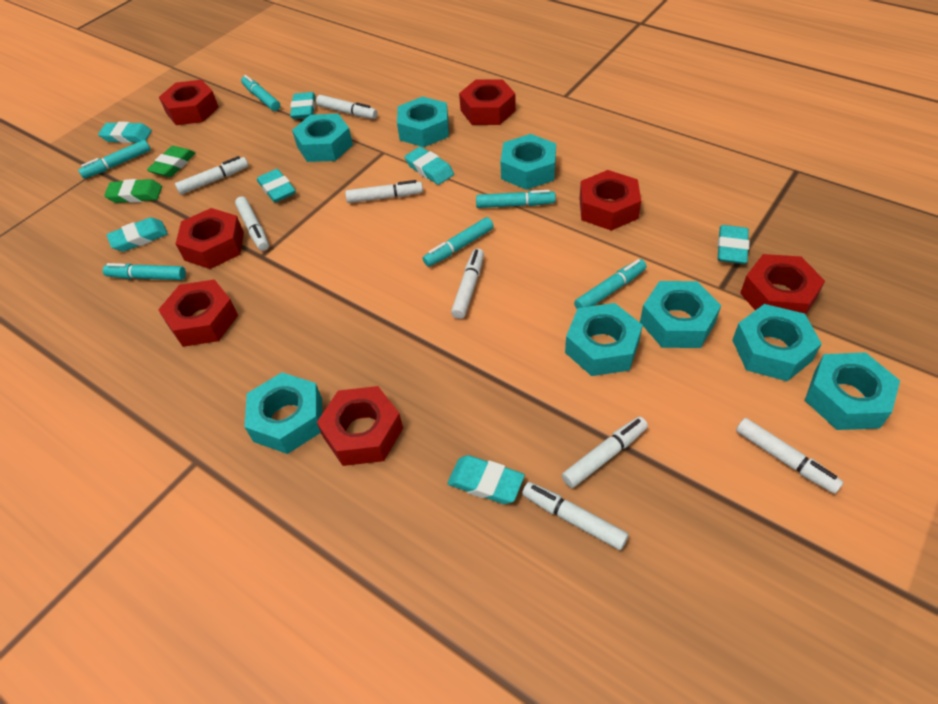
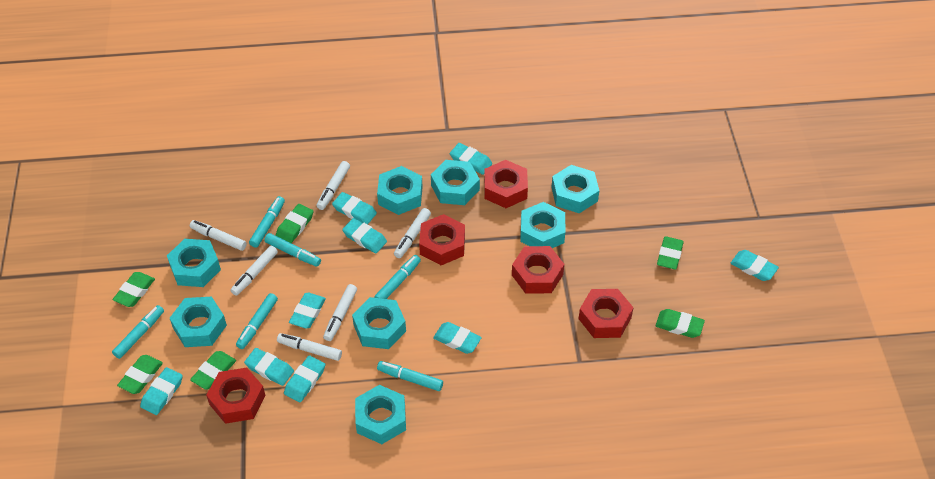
green eraser: 2 -> 6
red nut: 7 -> 5
turquoise eraser: 7 -> 9
white marker: 8 -> 6

